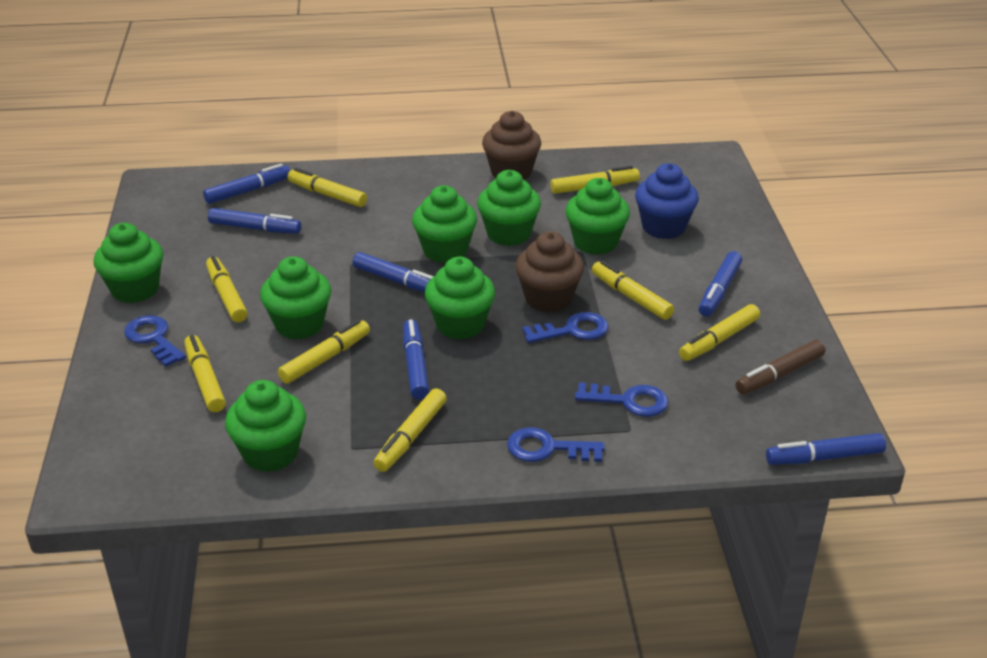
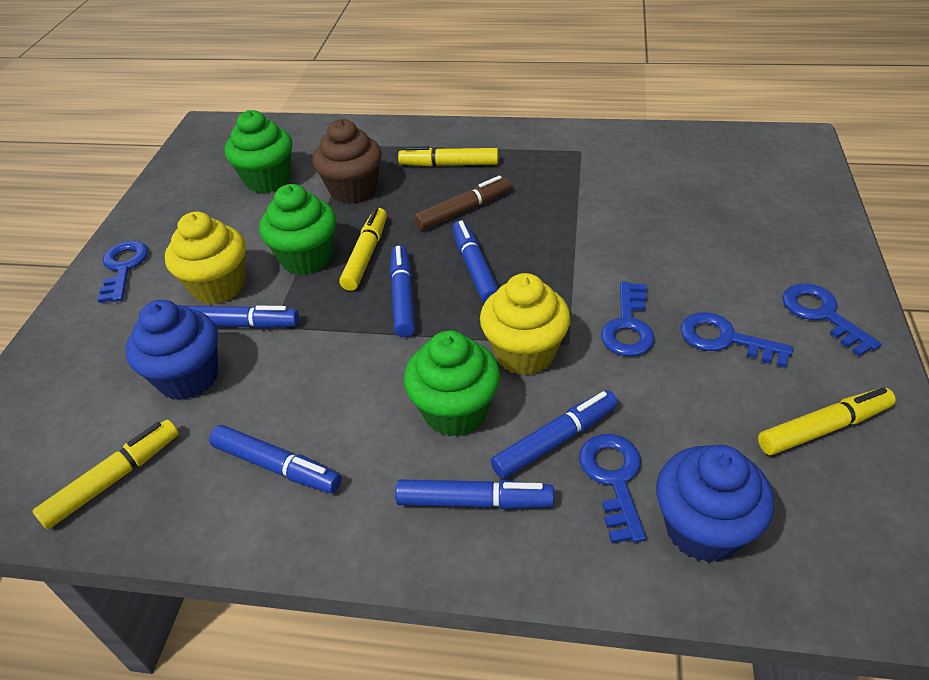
blue cupcake: 1 -> 2
blue key: 4 -> 5
brown cupcake: 2 -> 1
green cupcake: 7 -> 3
yellow cupcake: 0 -> 2
yellow marker: 8 -> 4

